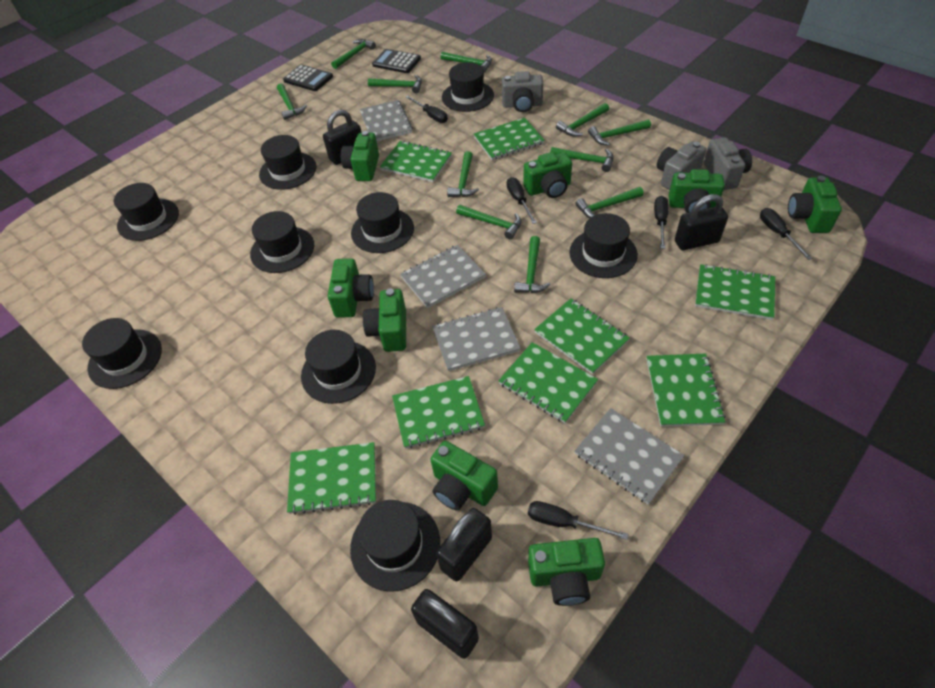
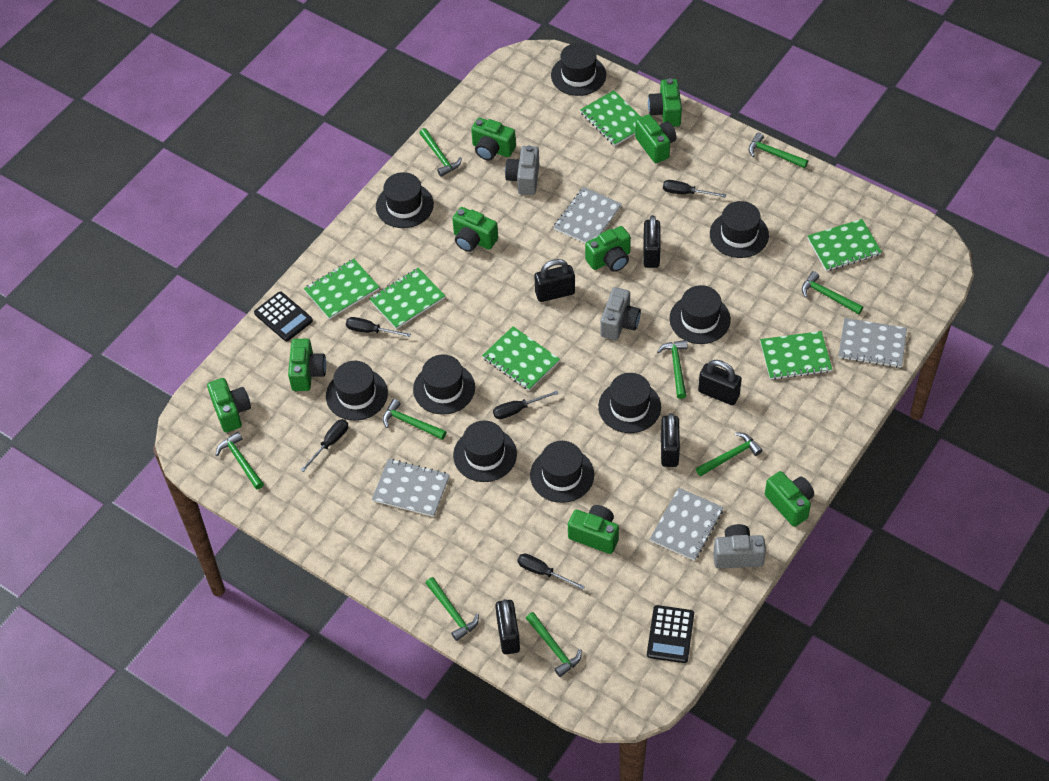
black padlock: 4 -> 5
green camera: 8 -> 9
green hammer: 11 -> 9
green notebook: 8 -> 6

